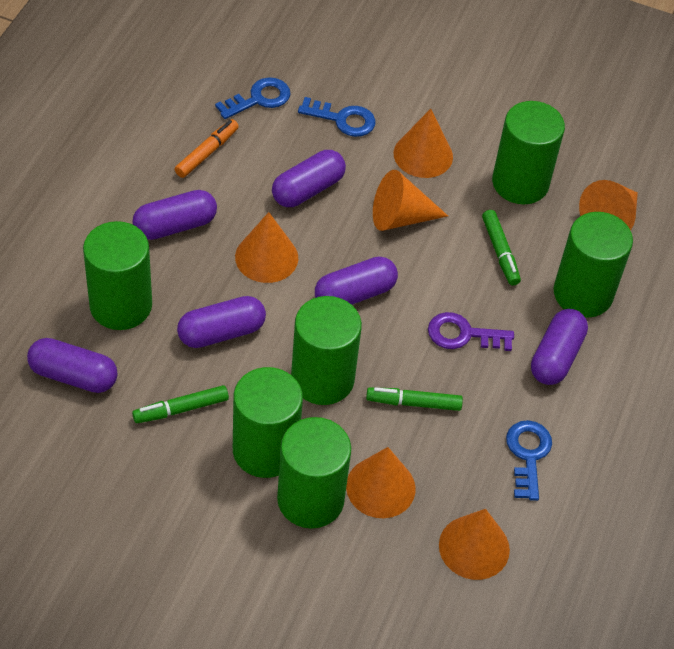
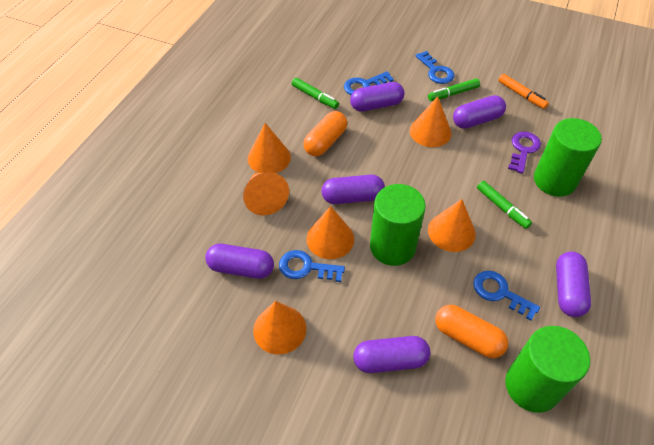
blue key: 3 -> 4
green cylinder: 6 -> 3
orange capsule: 0 -> 2

